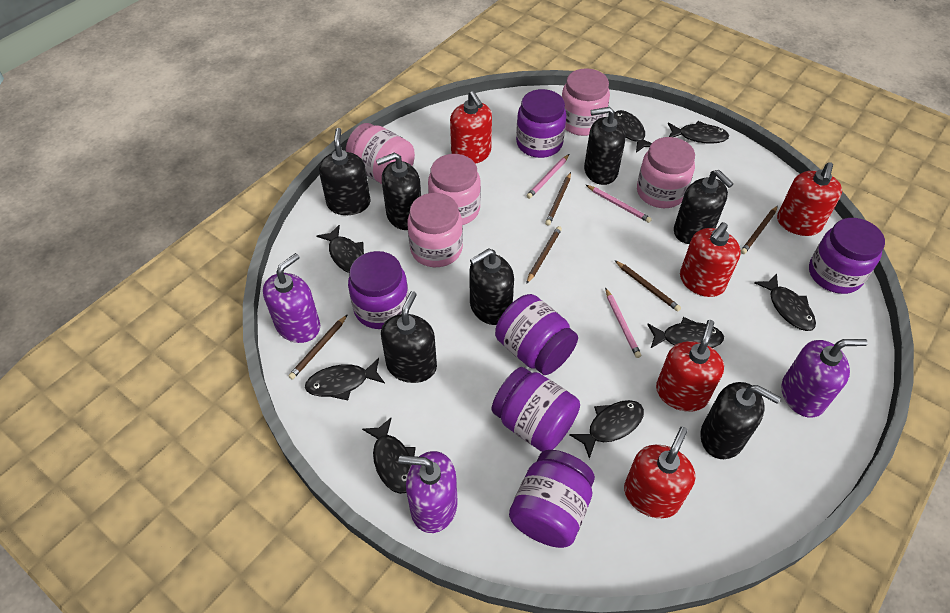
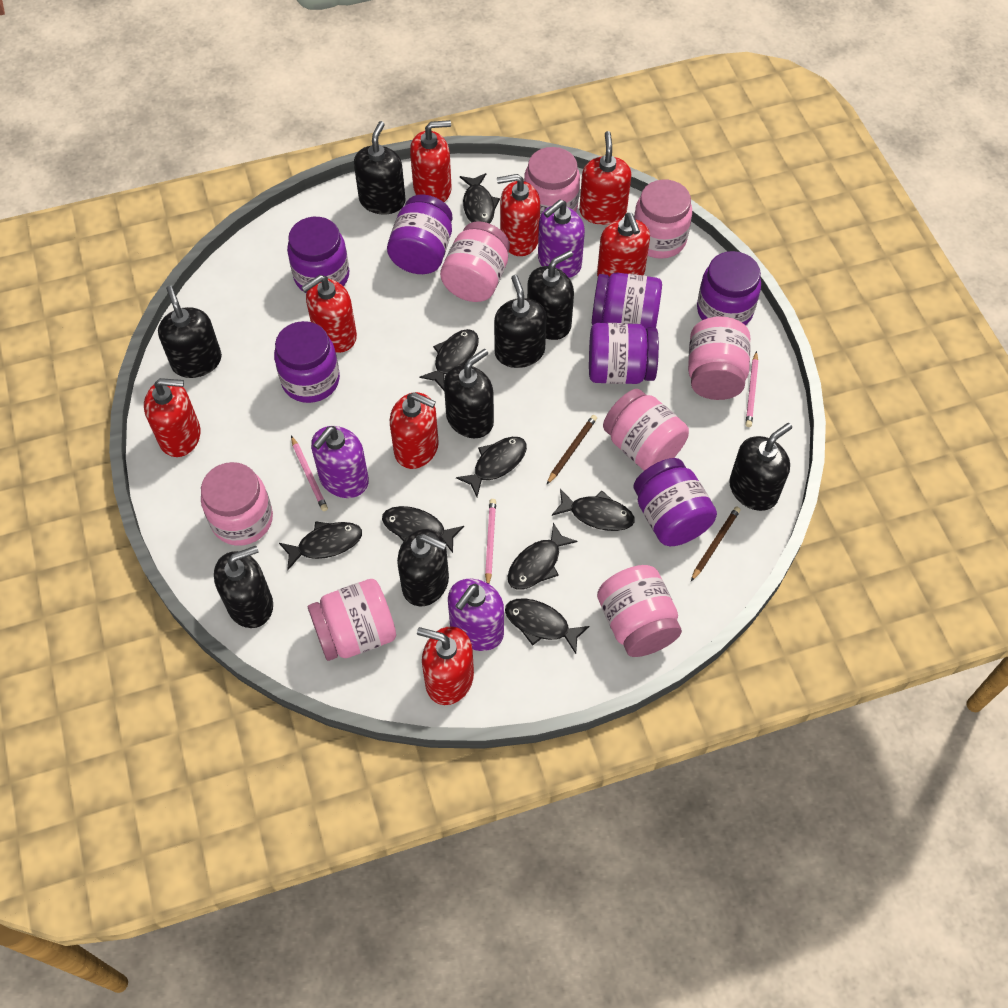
black soap dispenser: 7 -> 8
brown pencil: 5 -> 2
pink jar: 5 -> 8
purple jar: 6 -> 7
red soap dispenser: 5 -> 8

